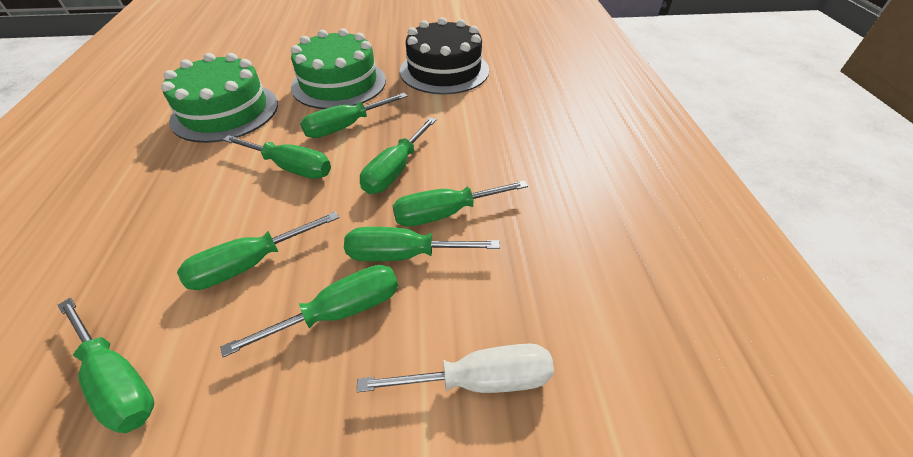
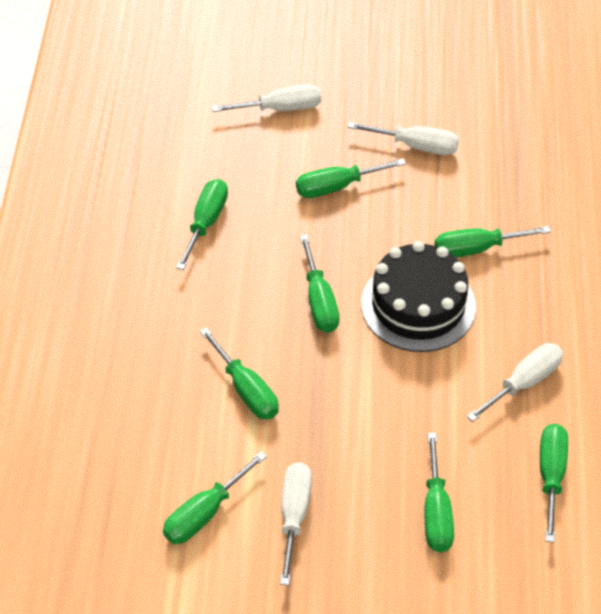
green cake: 2 -> 0
white screwdriver: 1 -> 4

